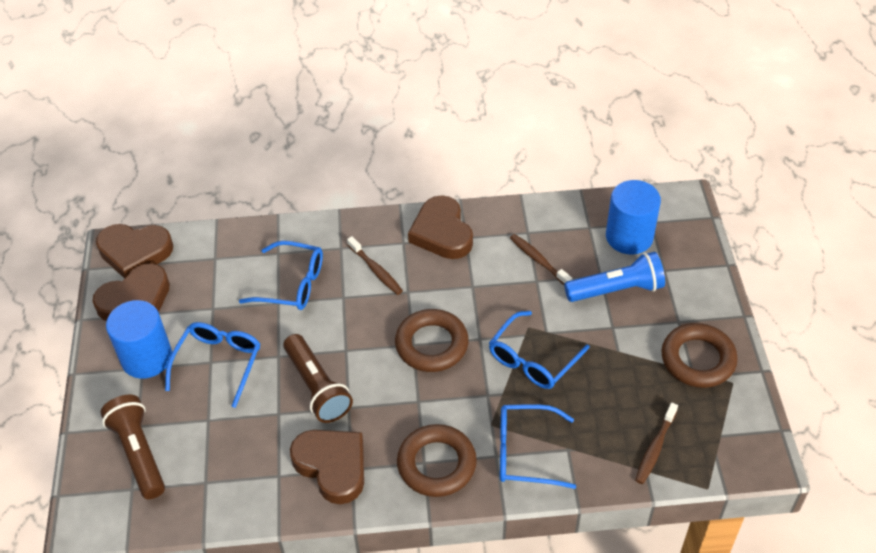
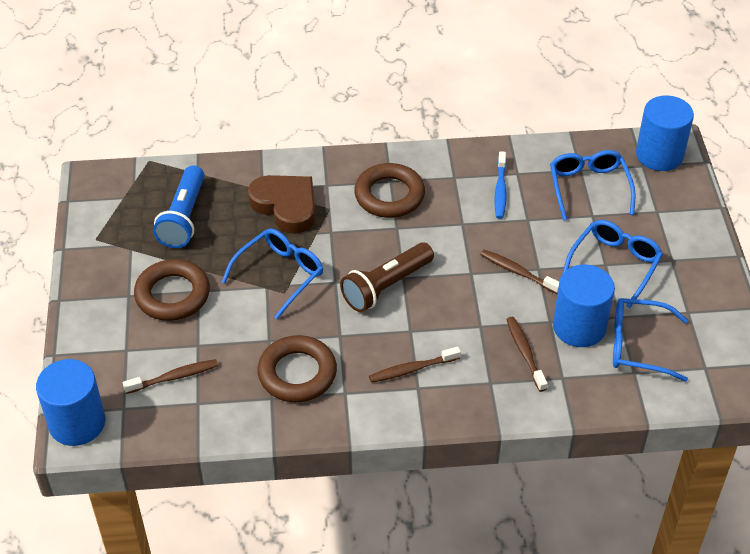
blue cylinder: 2 -> 3
blue toothbrush: 0 -> 1
brown flashlight: 2 -> 1
brown heart: 4 -> 1
brown toothbrush: 3 -> 4

